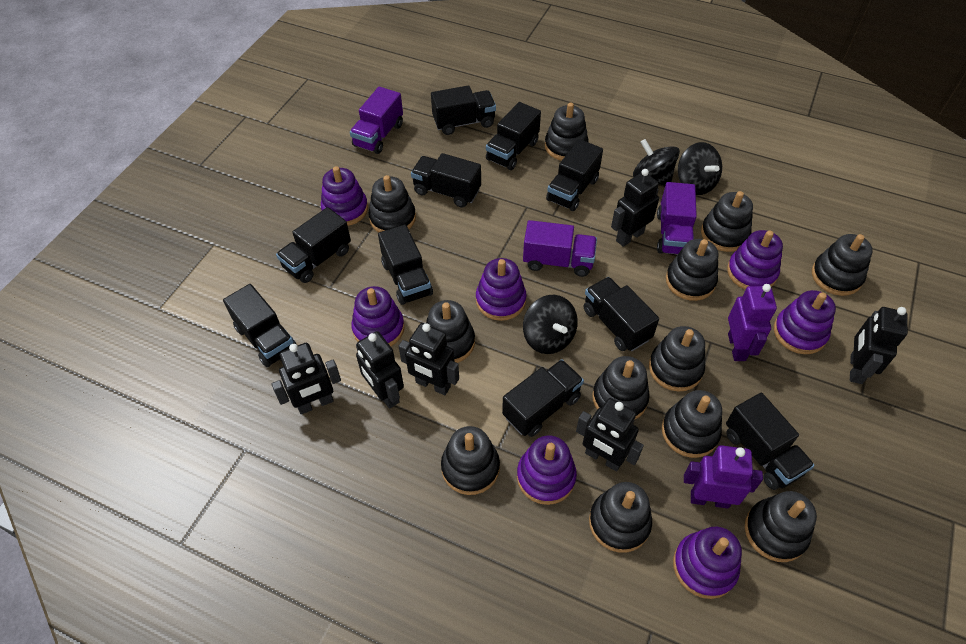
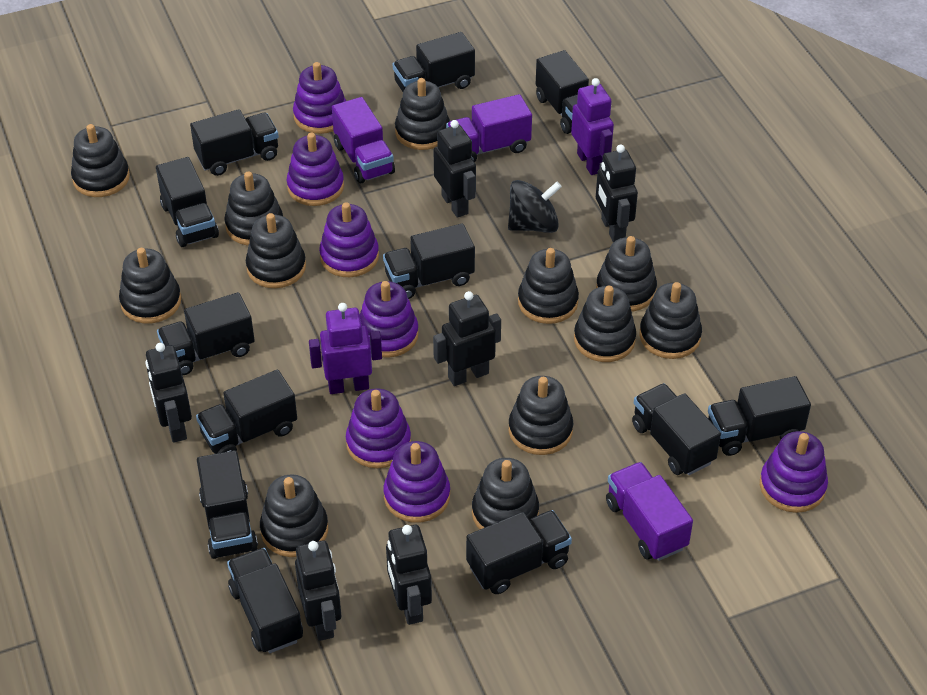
black spinning top: 3 -> 1
black truck: 10 -> 12

